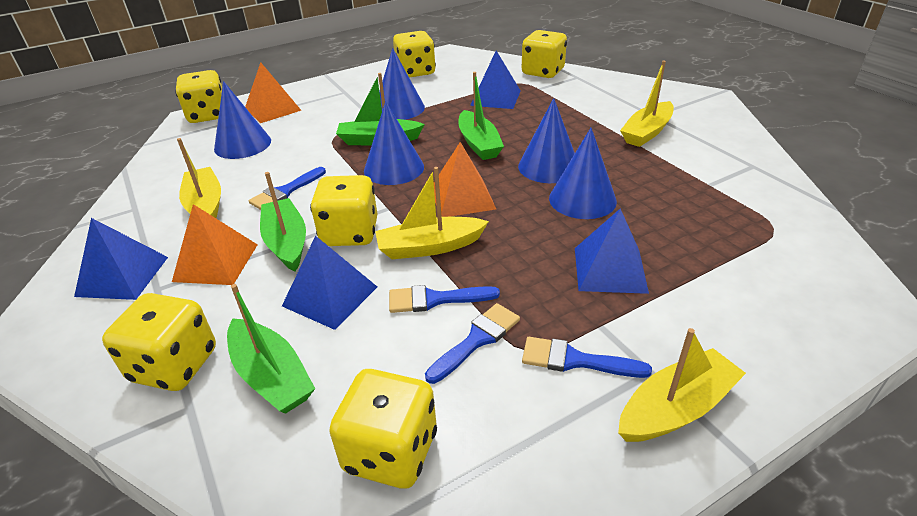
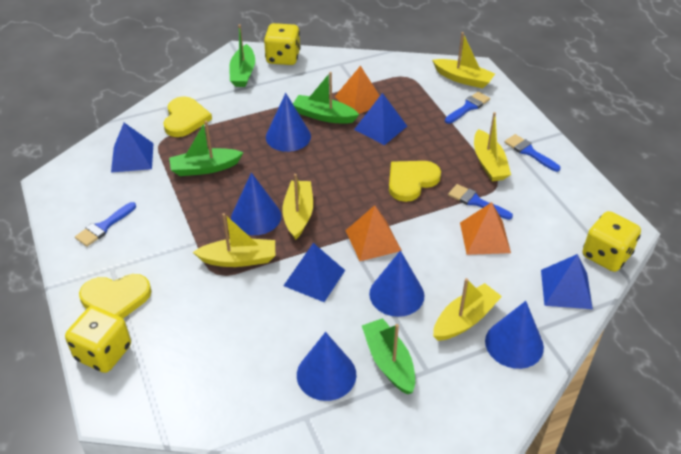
yellow boat: 4 -> 5
yellow dice: 6 -> 3
yellow heart: 0 -> 3

